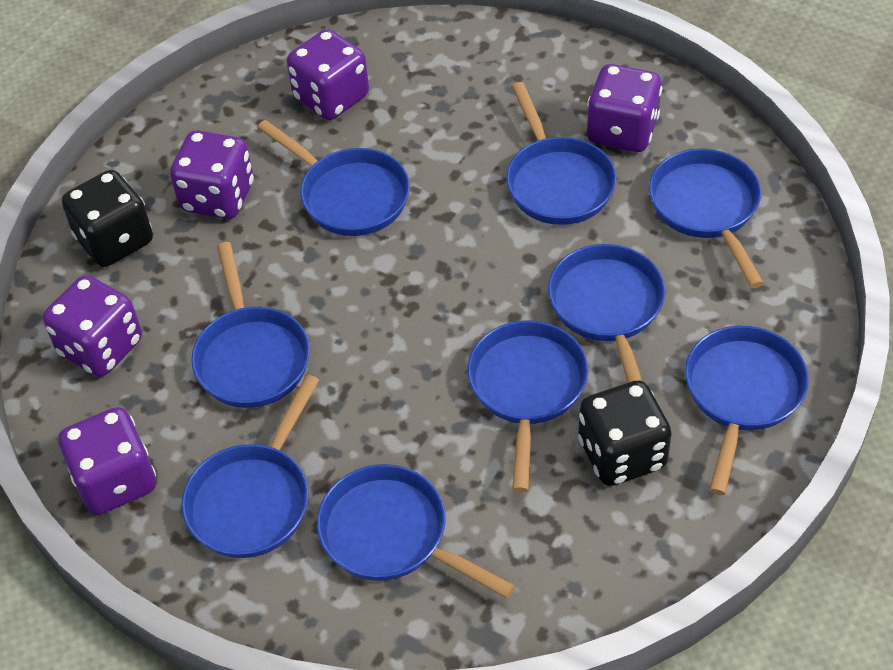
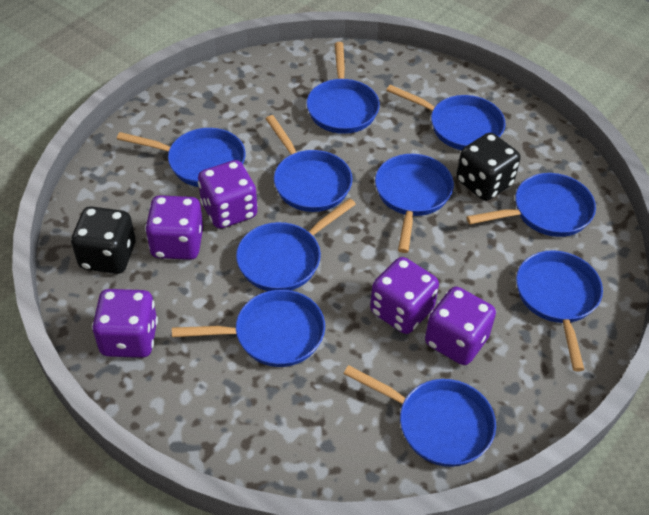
blue pan: 9 -> 10

